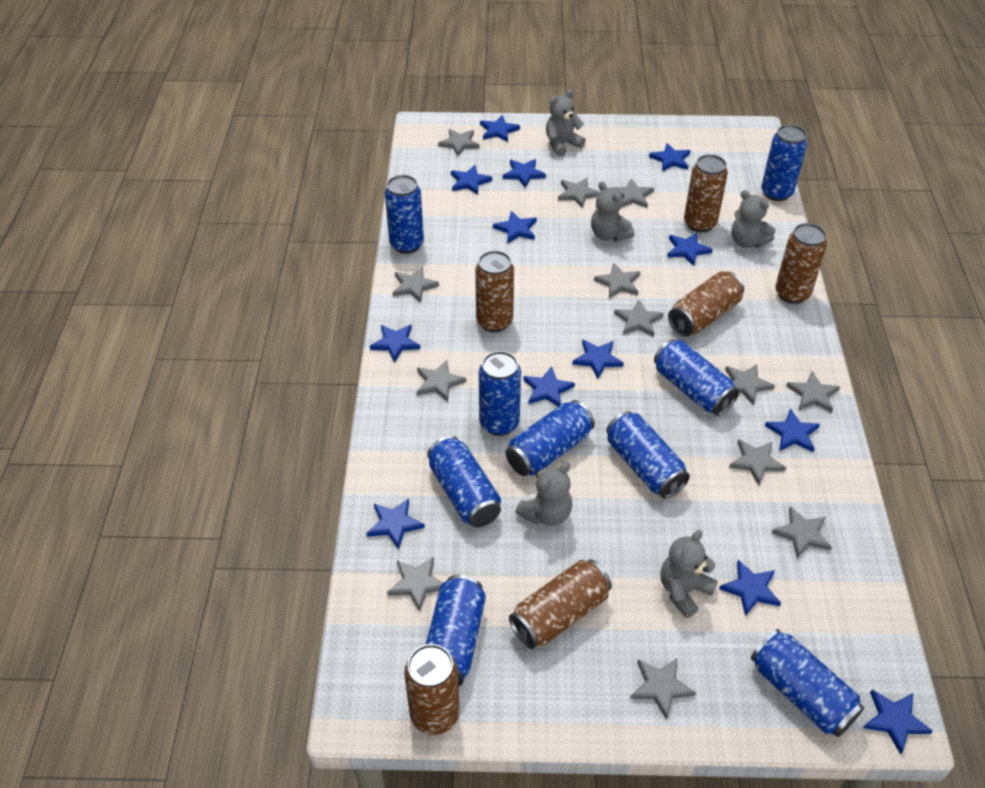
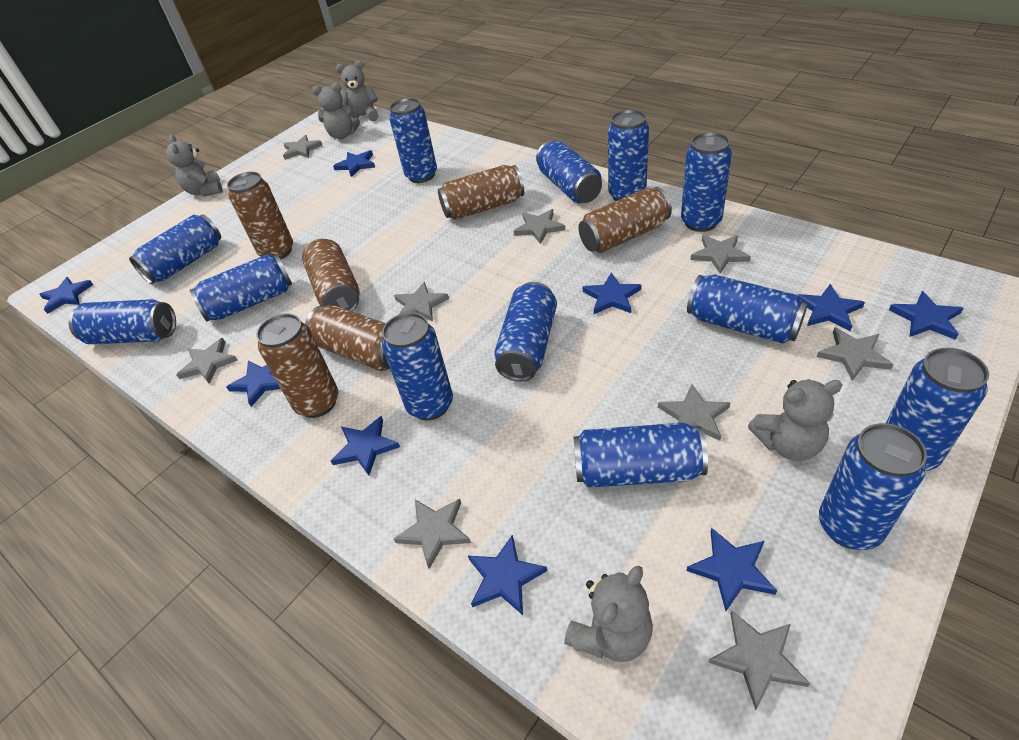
blue can: 9 -> 13
blue star: 13 -> 9
grey star: 13 -> 9

